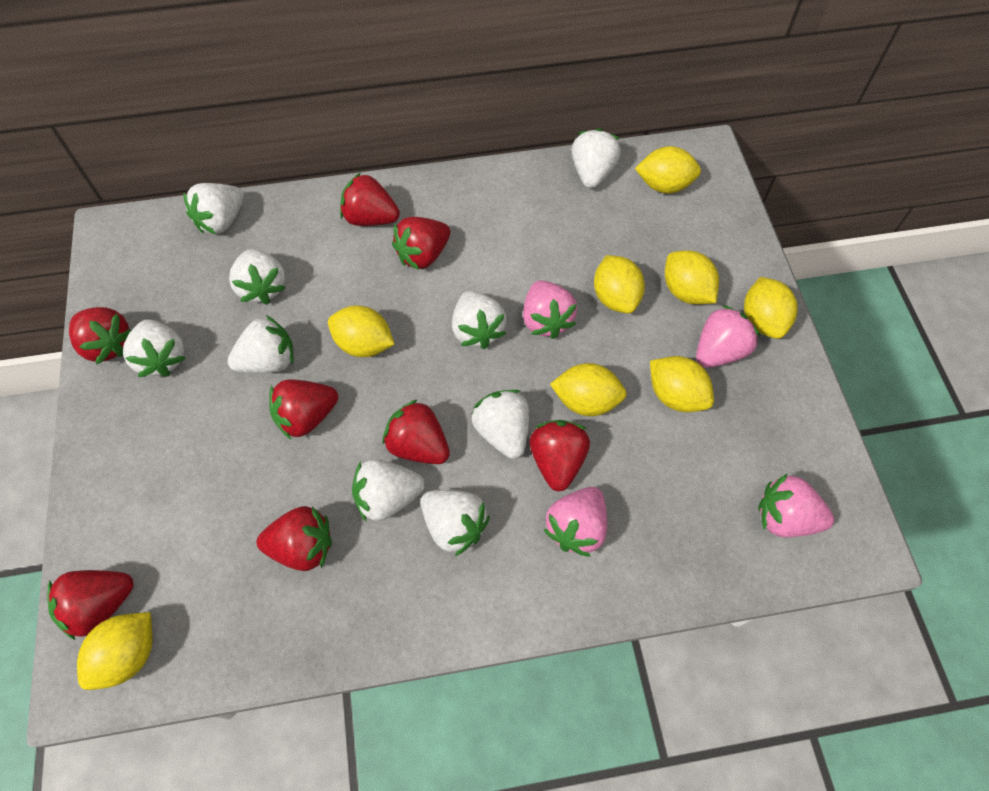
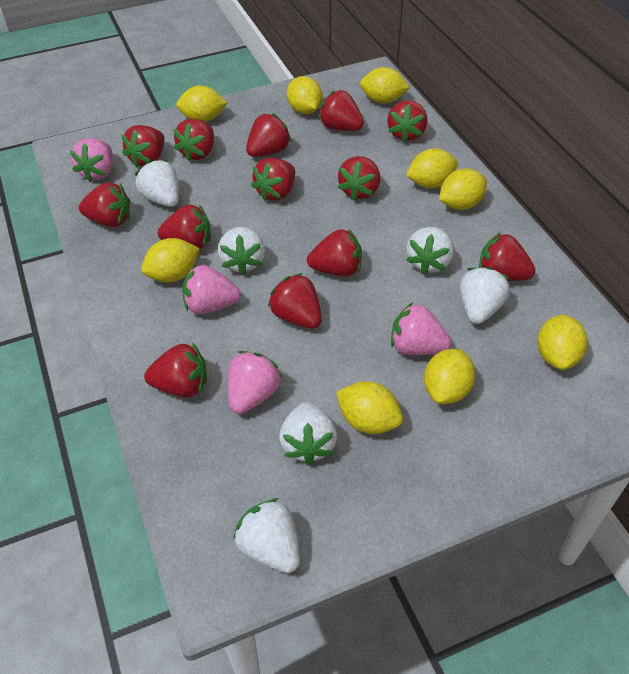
red strawberry: 8 -> 13
white strawberry: 9 -> 6
yellow lemon: 8 -> 9

